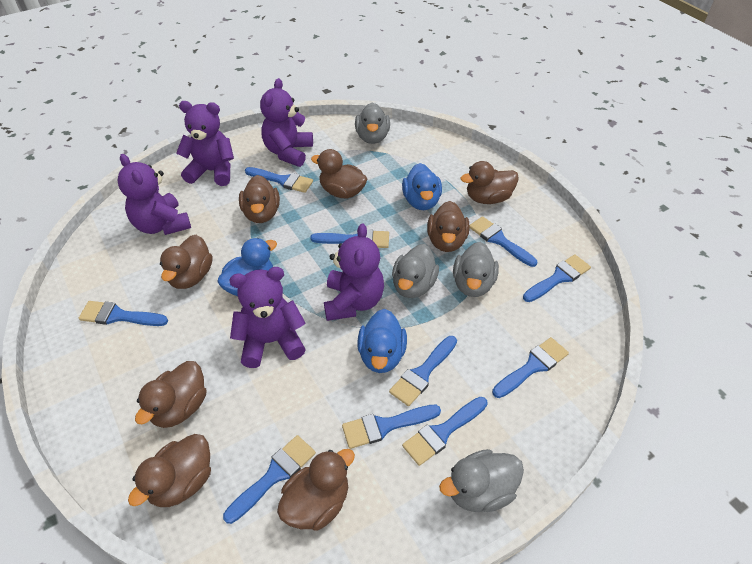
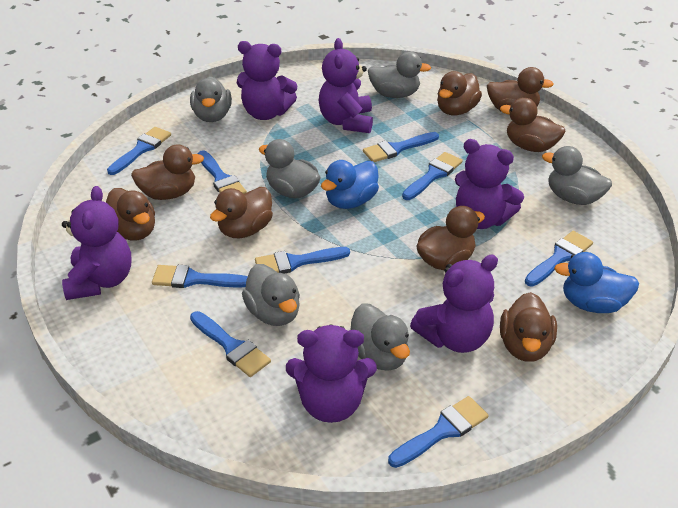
blue brush: 10 -> 9
blue duck: 3 -> 2
grey duck: 4 -> 6
purple teddy bear: 5 -> 6

